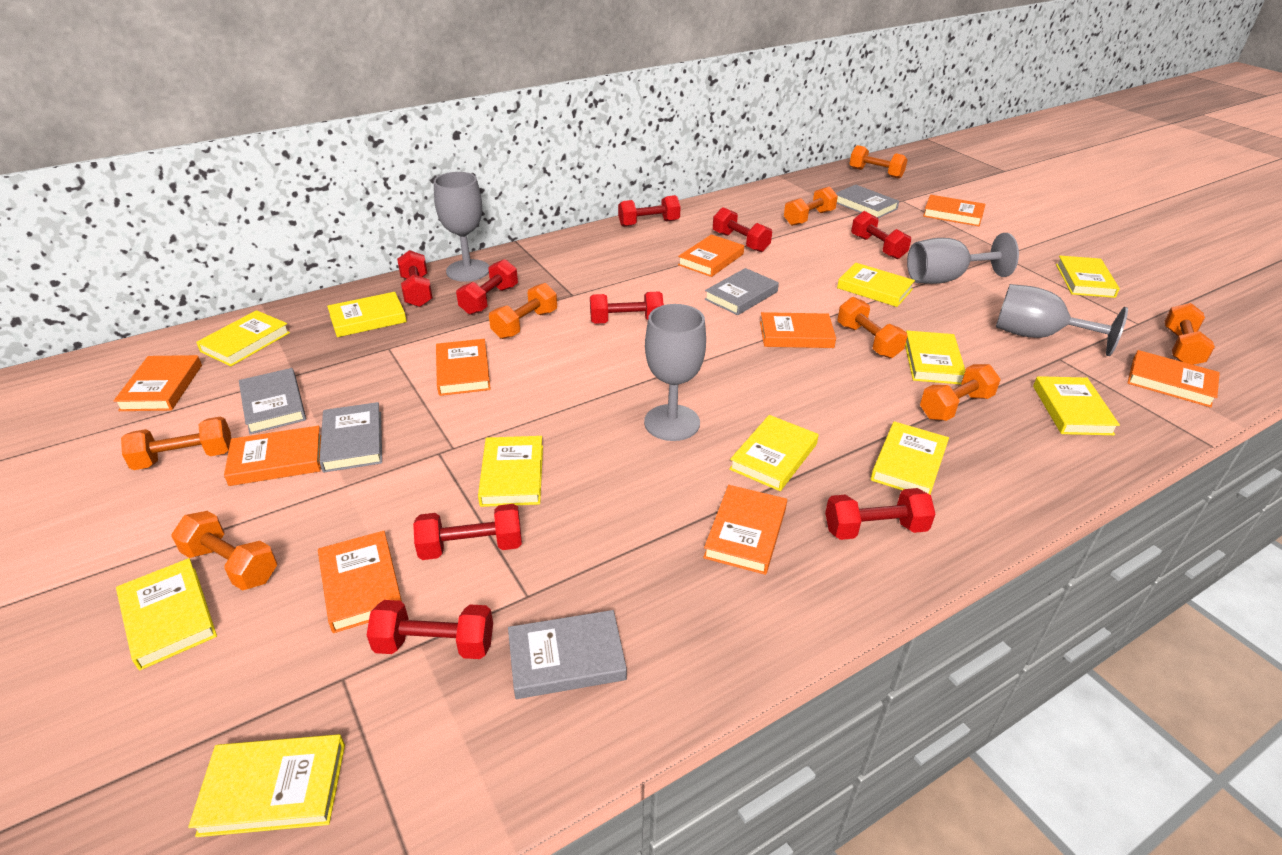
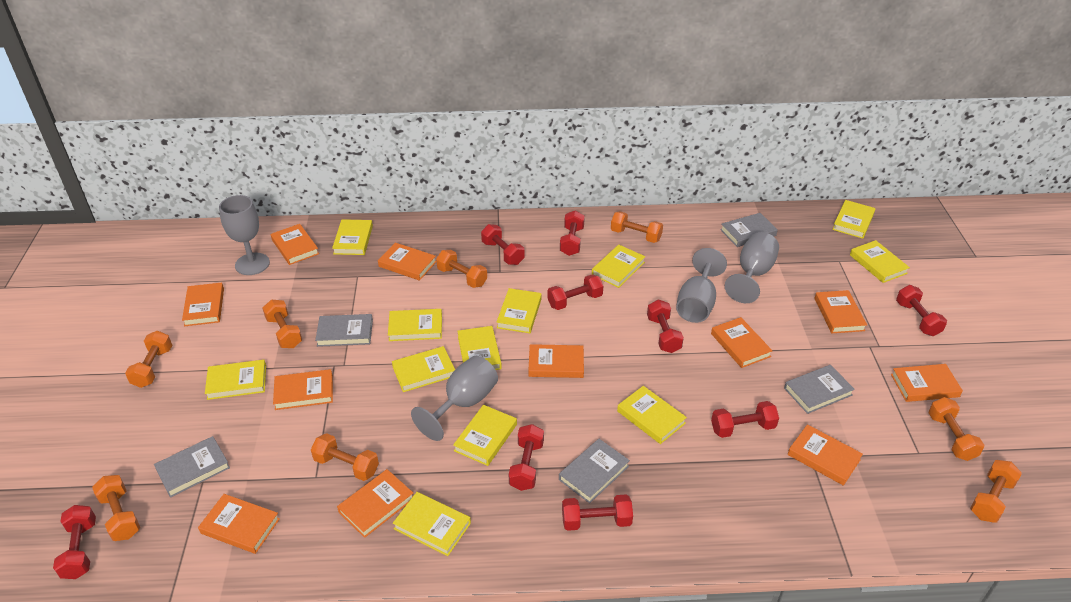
orange book: 9 -> 11
yellow book: 11 -> 12

